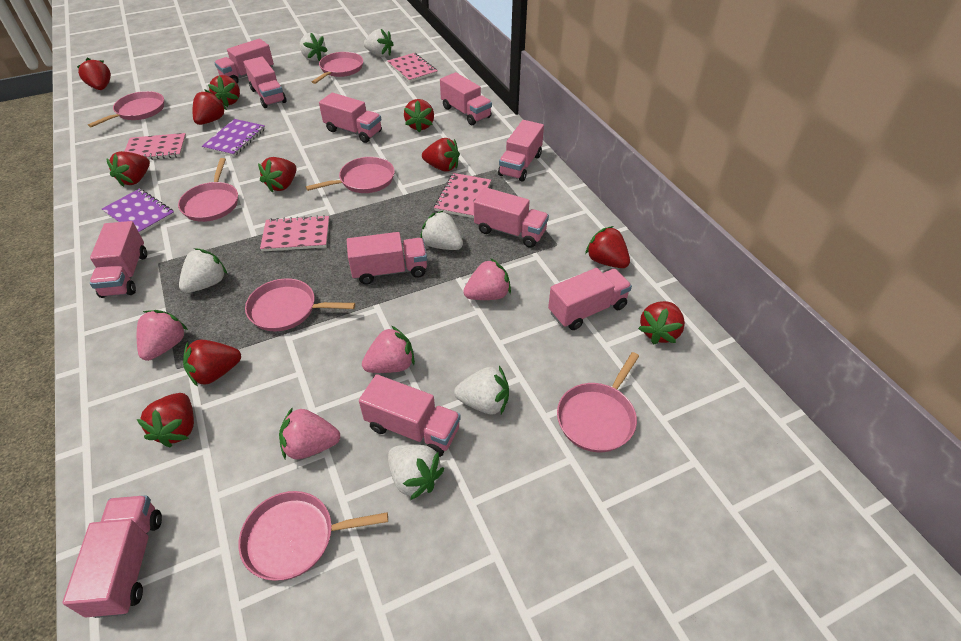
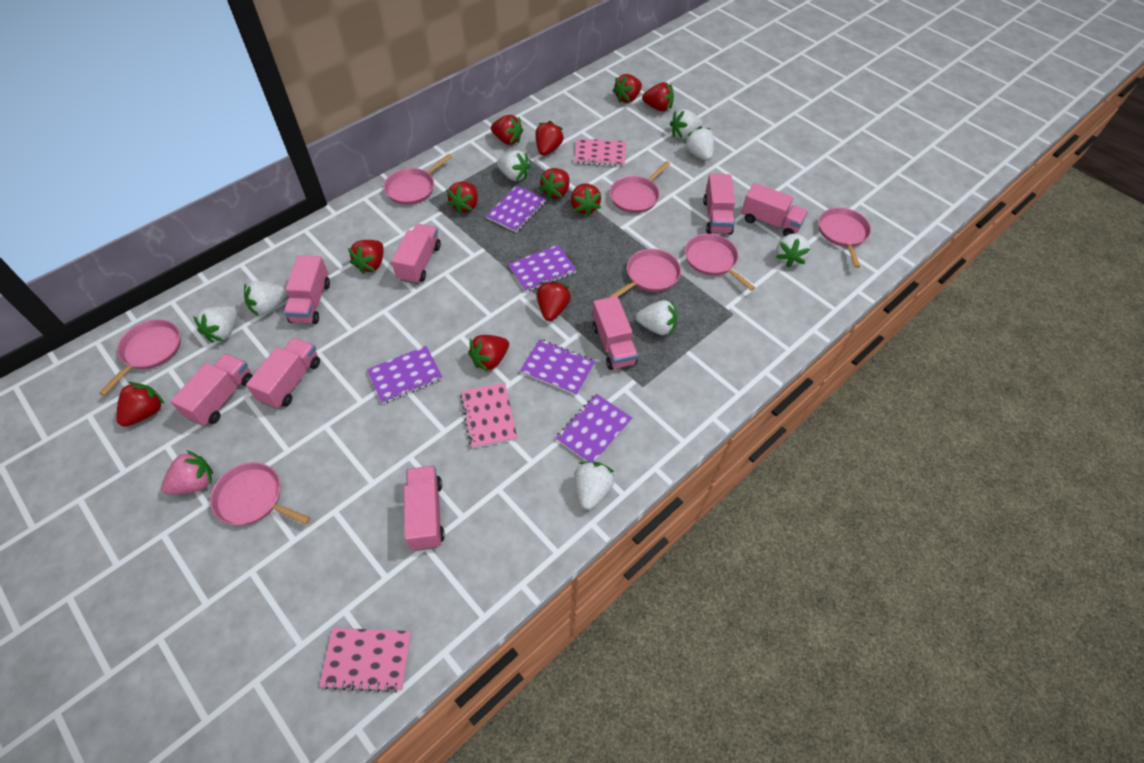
pink notebook: 4 -> 3
pink strawberry: 4 -> 1
pink truck: 11 -> 8
purple notebook: 2 -> 5
white strawberry: 6 -> 8

